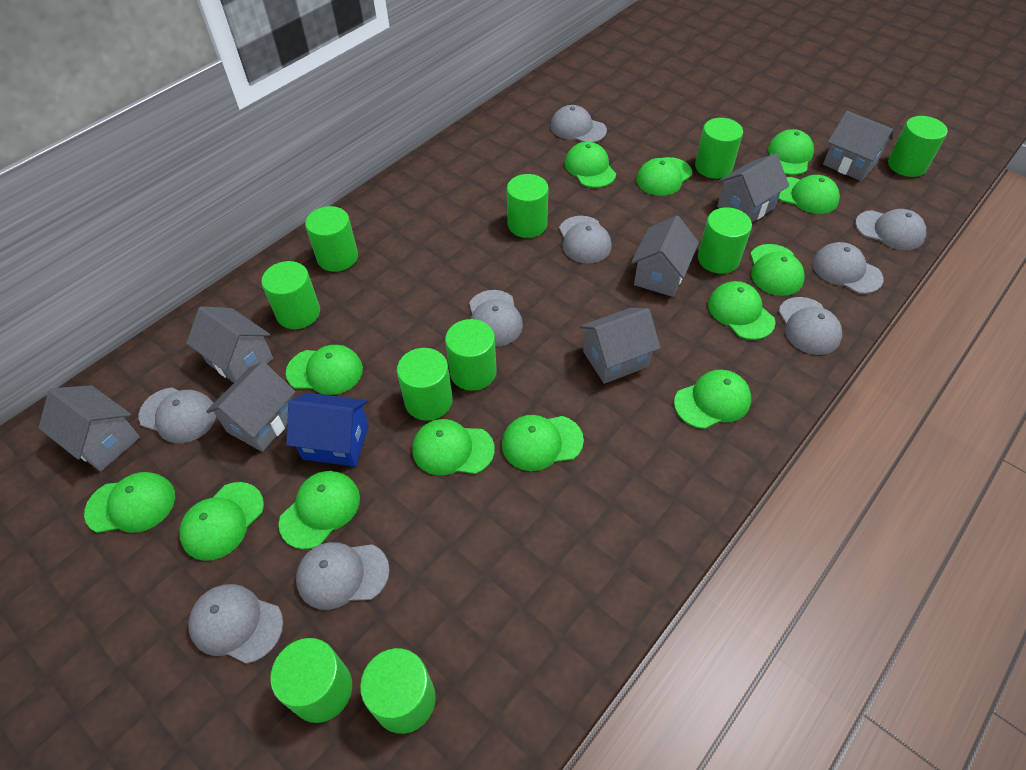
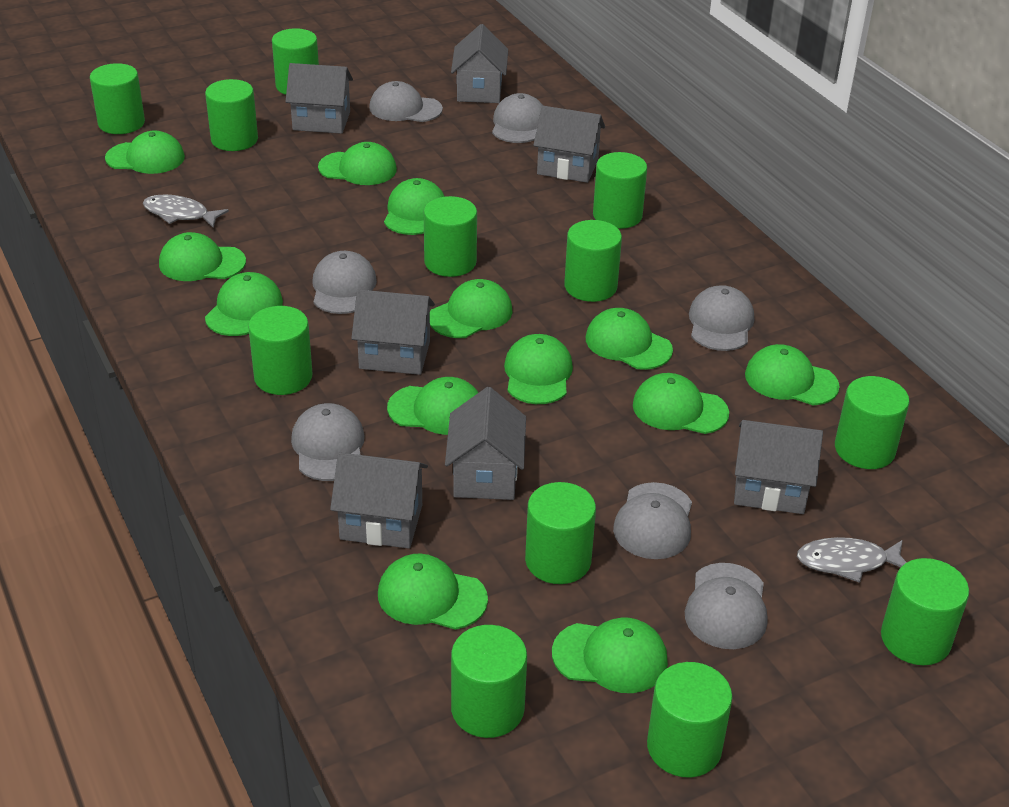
blue house: 1 -> 0
green cylinder: 10 -> 12
grey cap: 9 -> 7
grey fish: 0 -> 2

